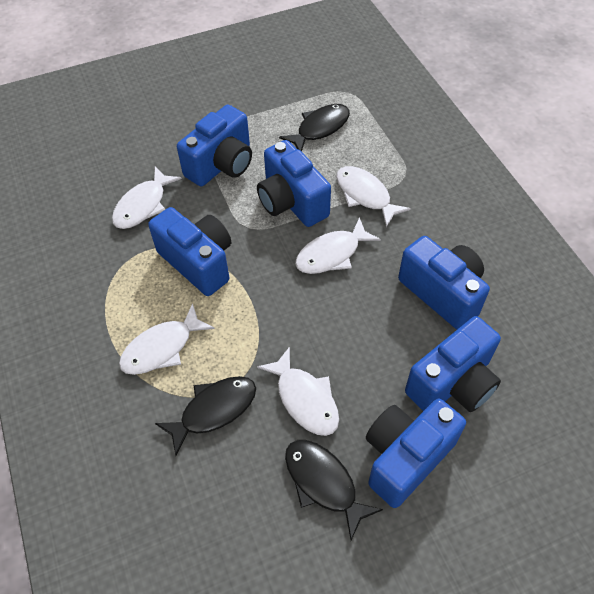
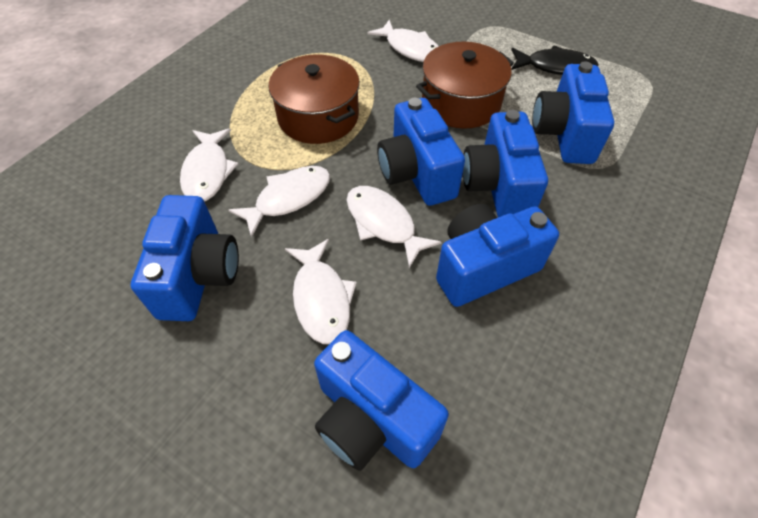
black fish: 3 -> 1
brown pot: 0 -> 2

